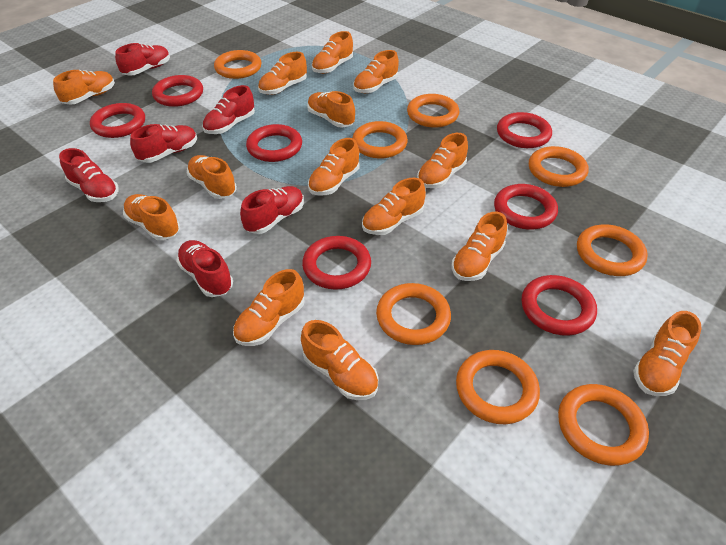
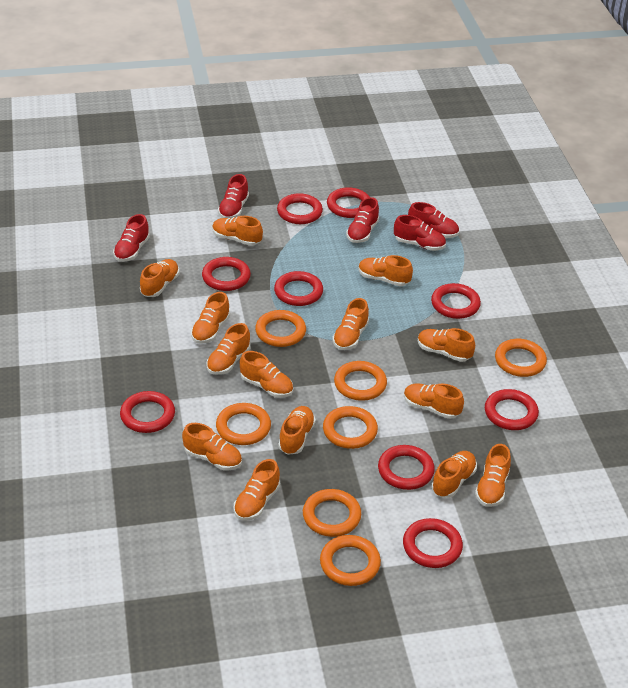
orange ring: 8 -> 7
red ring: 7 -> 9
red shoe: 6 -> 5

